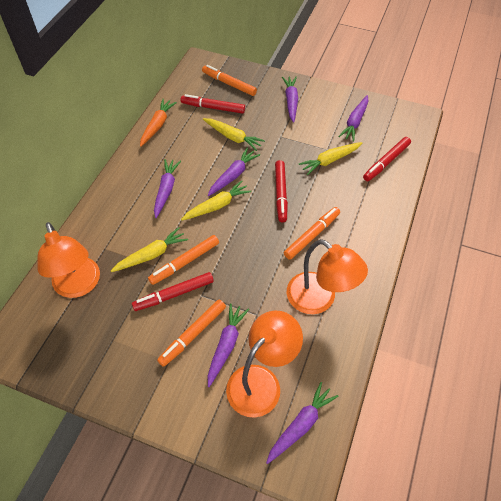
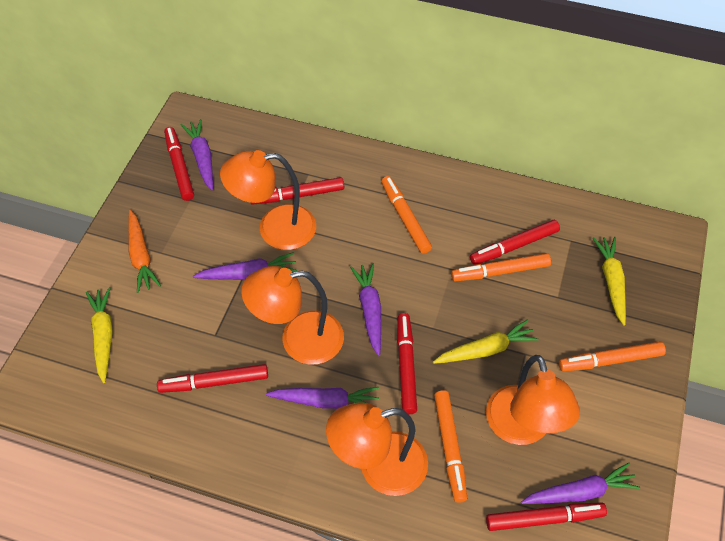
orange lamp: 3 -> 4
purple carrot: 6 -> 5
red marker: 4 -> 6
yellow carrot: 4 -> 3

